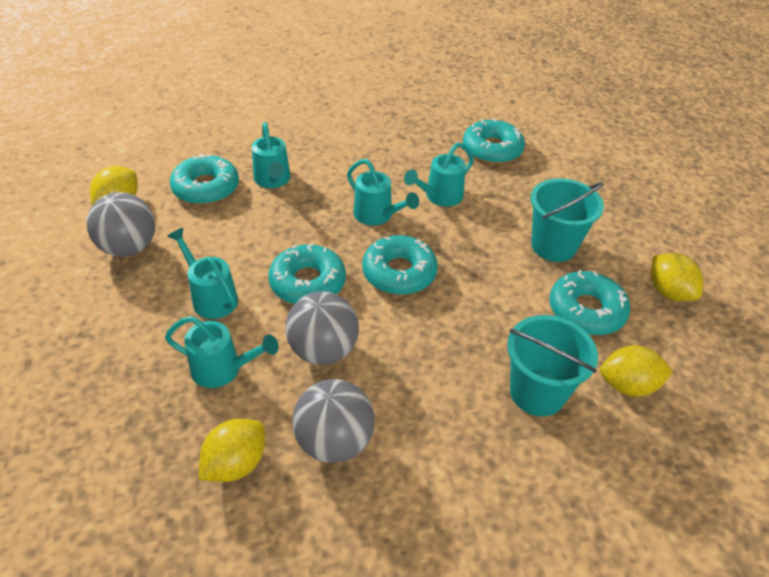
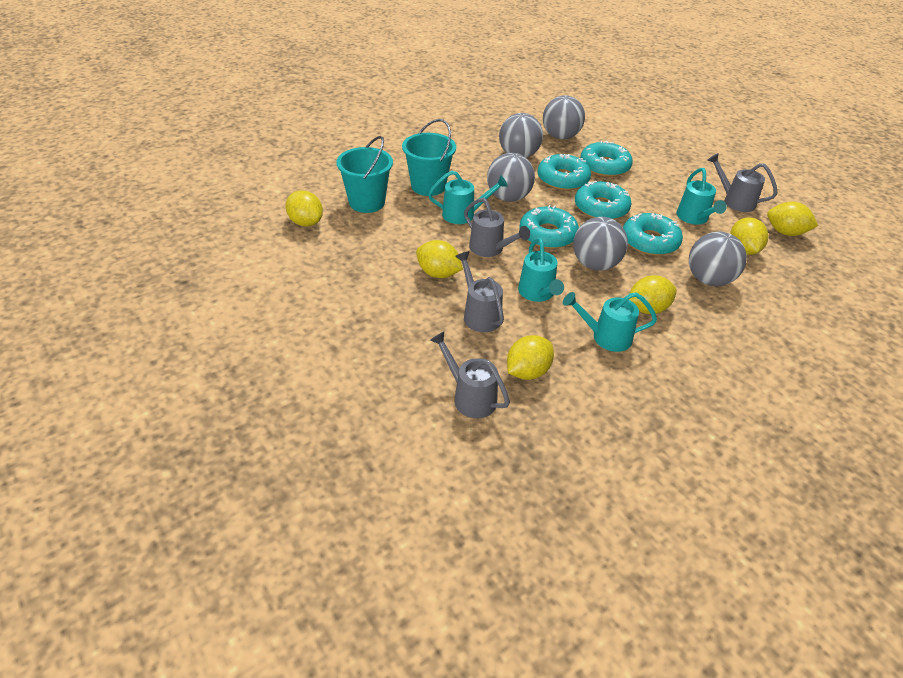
grey ball: 3 -> 5
grey watering can: 0 -> 4
turquoise watering can: 5 -> 4
yellow lemon: 4 -> 6

